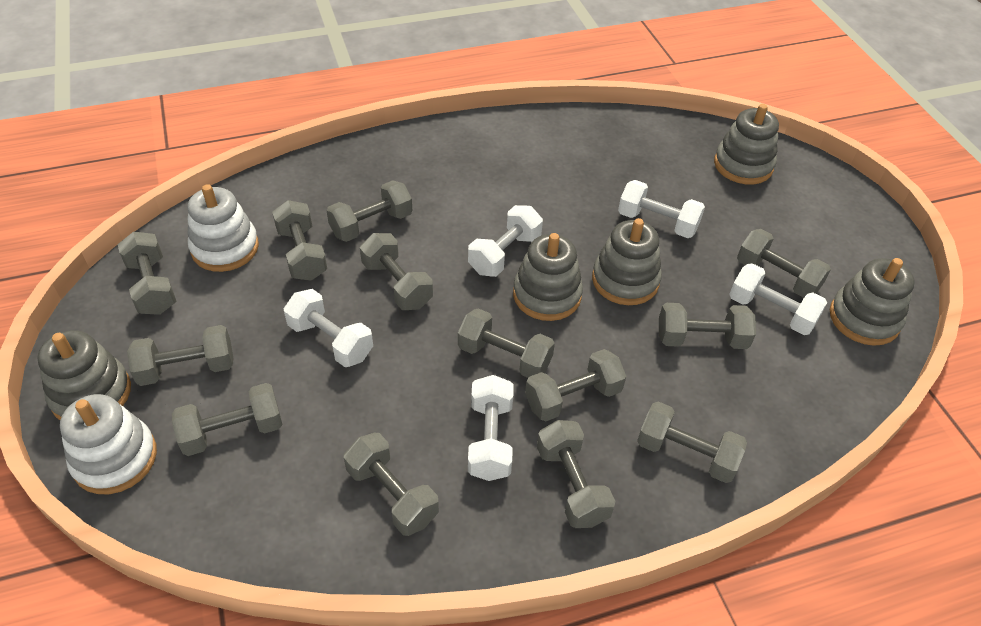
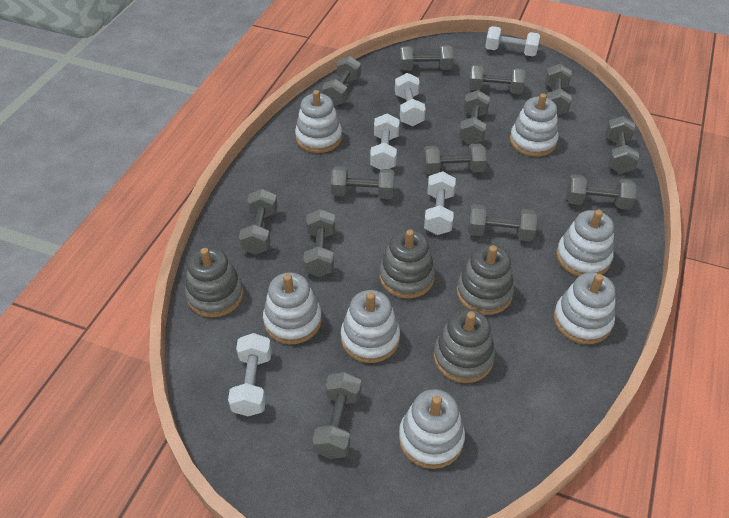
grey stacking toy: 5 -> 4
white stacking toy: 2 -> 7

